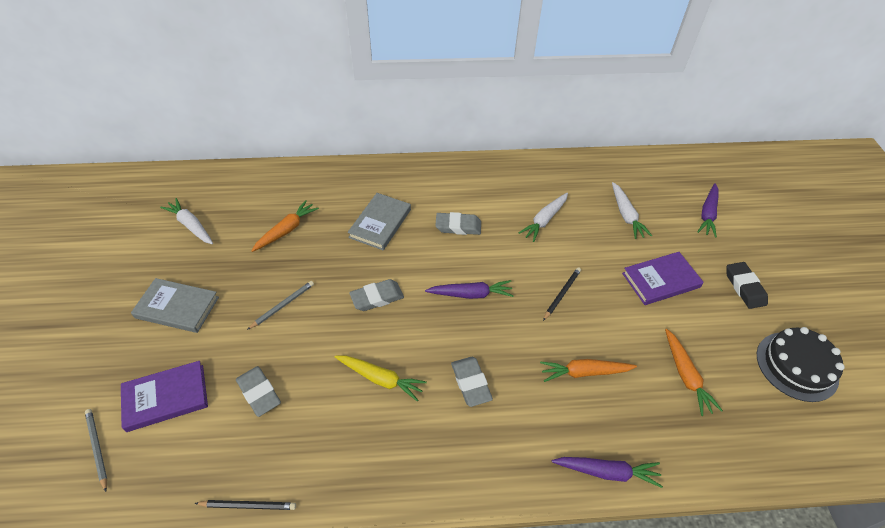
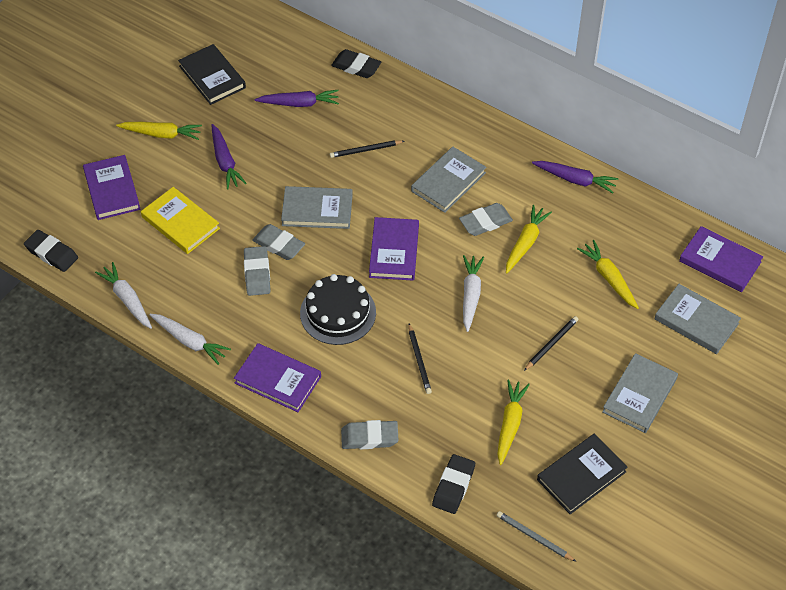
black book: 0 -> 2
black eraser: 1 -> 3
black pencil: 2 -> 3
grey book: 2 -> 4
grey pencil: 2 -> 1
orange carrot: 3 -> 0
purple book: 2 -> 4
yellow book: 0 -> 1
yellow carrot: 1 -> 4

